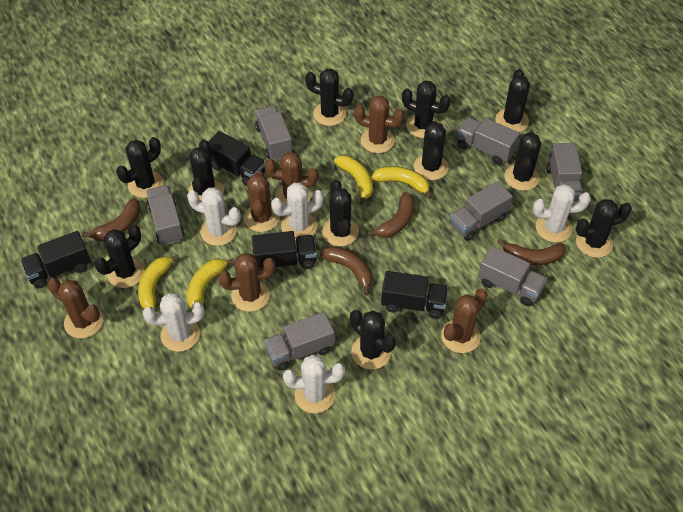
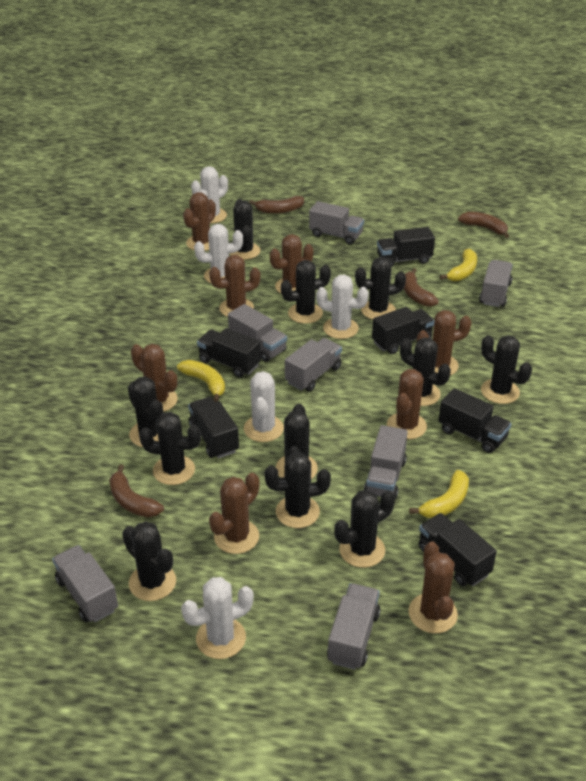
black truck: 4 -> 6
brown cactus: 6 -> 8
yellow banana: 4 -> 3

